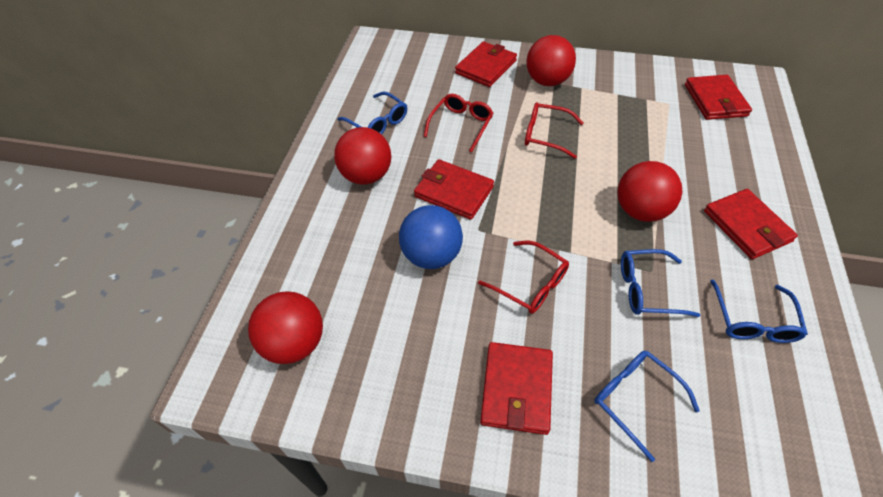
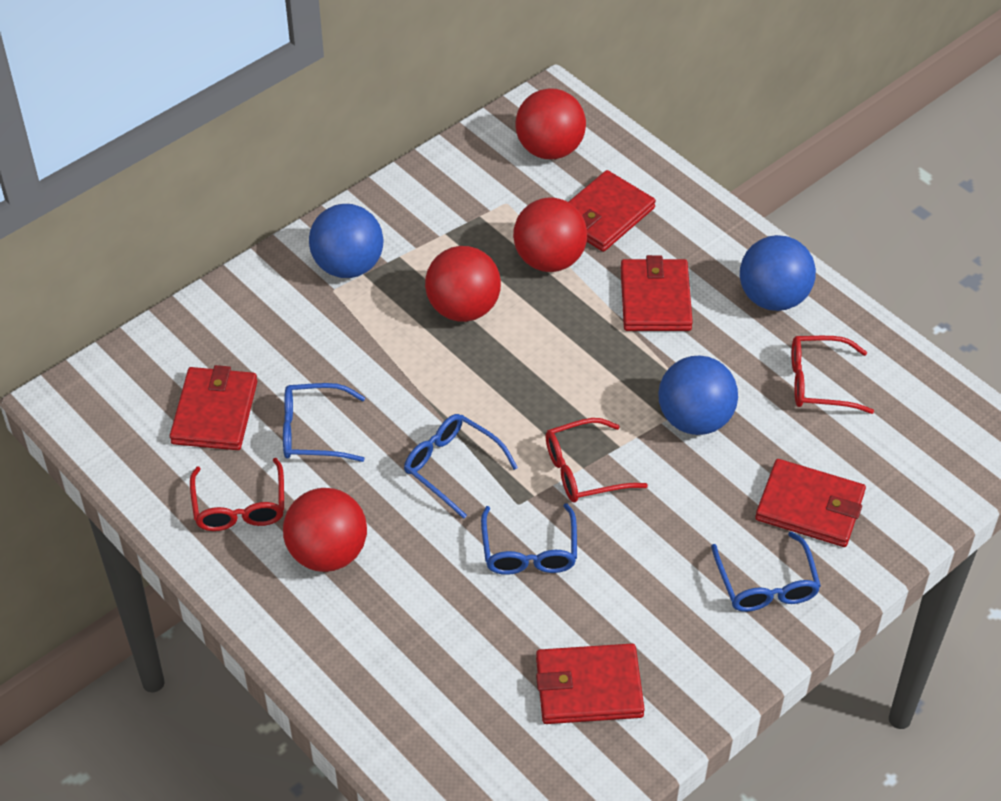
blue ball: 1 -> 3

